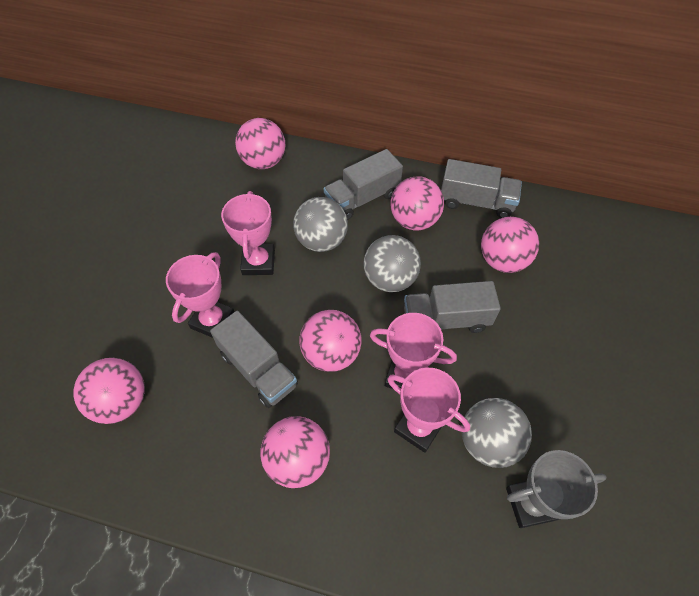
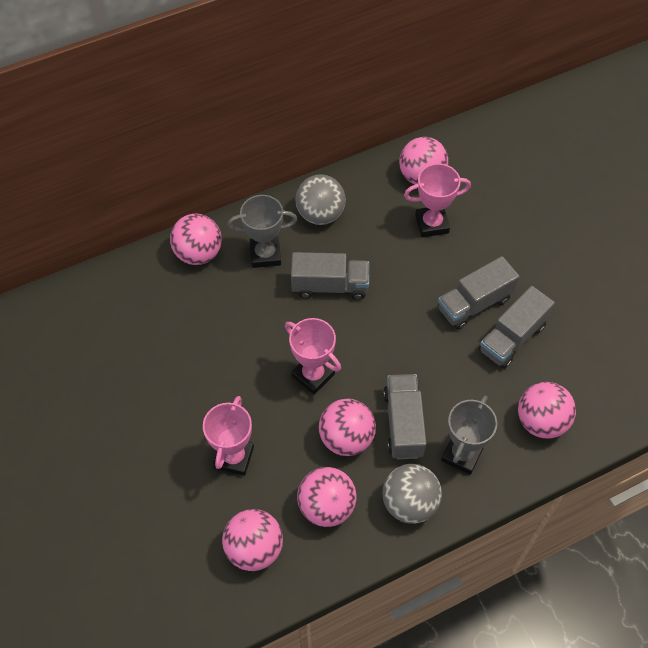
grey ball: 3 -> 2
grey trophy: 1 -> 2
pink trophy: 4 -> 3

